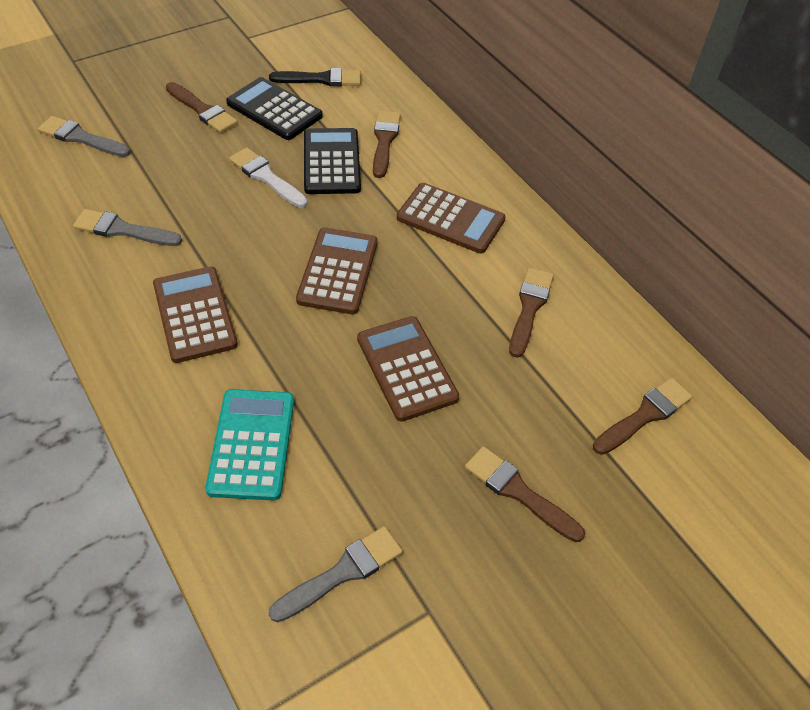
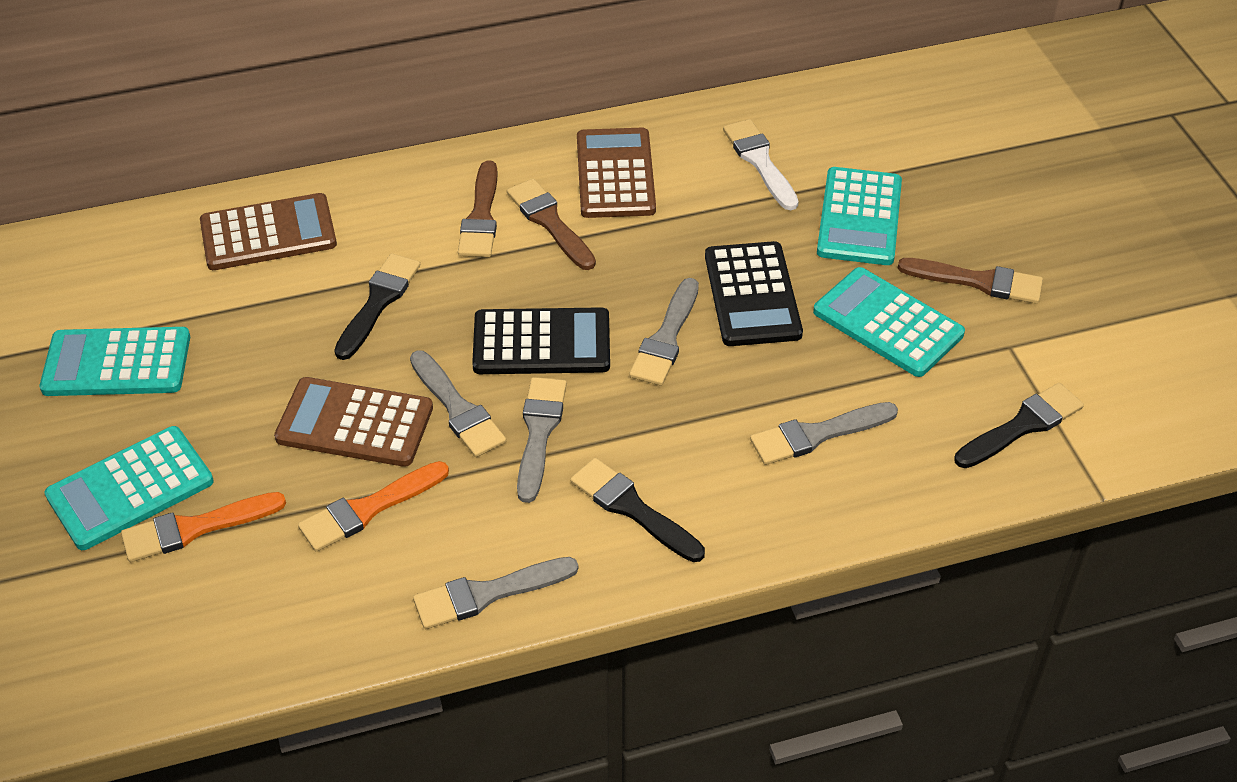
black brush: 1 -> 3
brown brush: 5 -> 3
brown calculator: 4 -> 3
grey brush: 3 -> 5
orange brush: 0 -> 2
turquoise calculator: 1 -> 4

